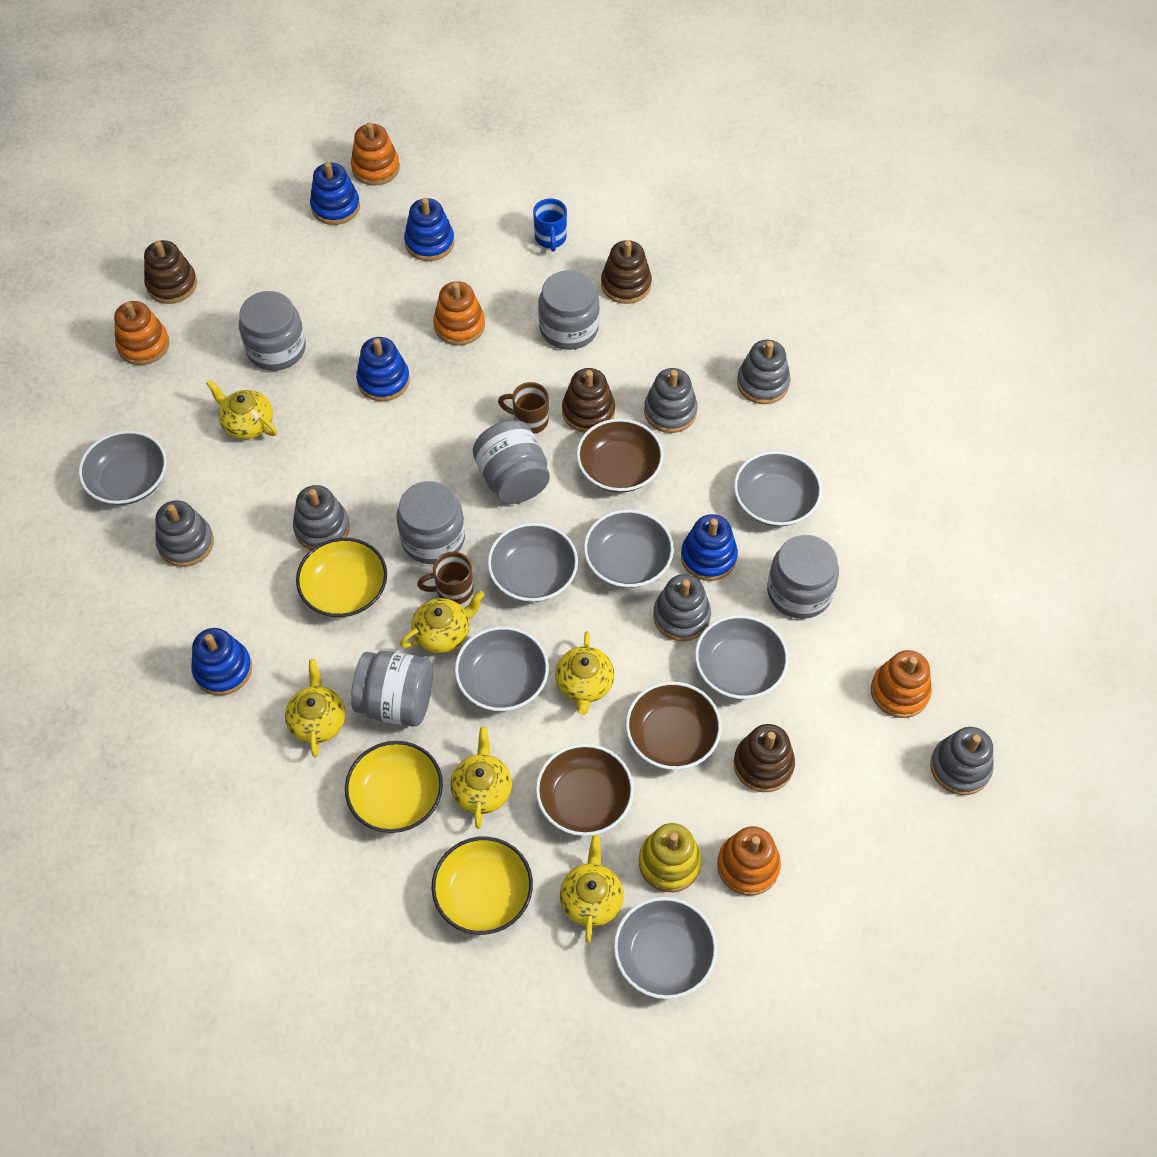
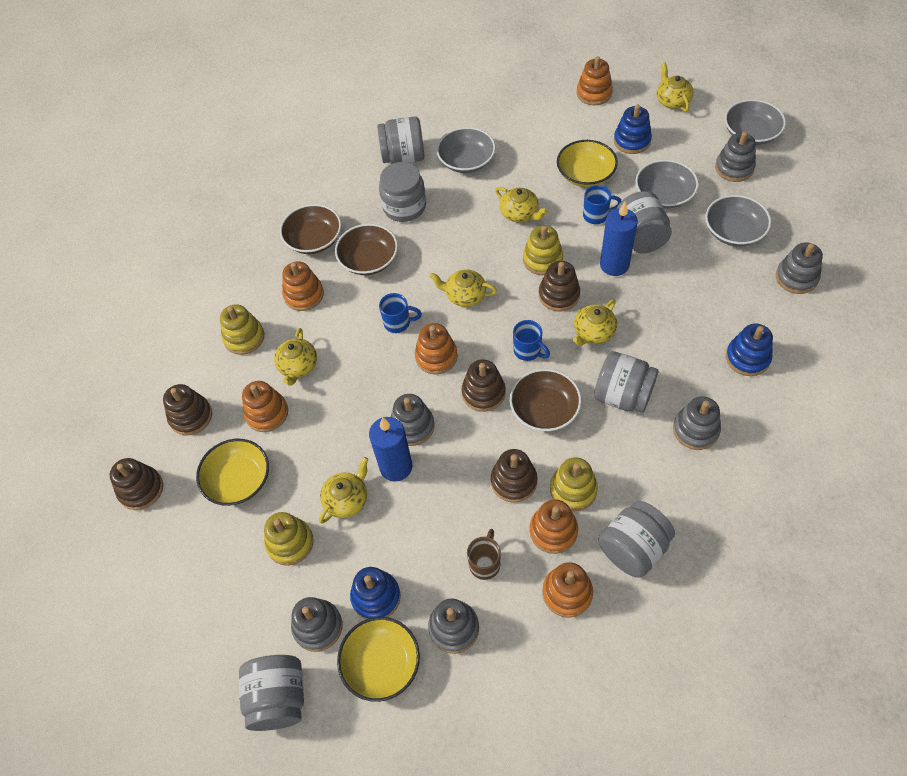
blue candle: 0 -> 2
blue mug: 1 -> 3
blue stacking toy: 5 -> 3
brown mug: 2 -> 1
brown stacking toy: 4 -> 5
grey bowl: 7 -> 4
orange stacking toy: 5 -> 6
yellow stacking toy: 1 -> 4

